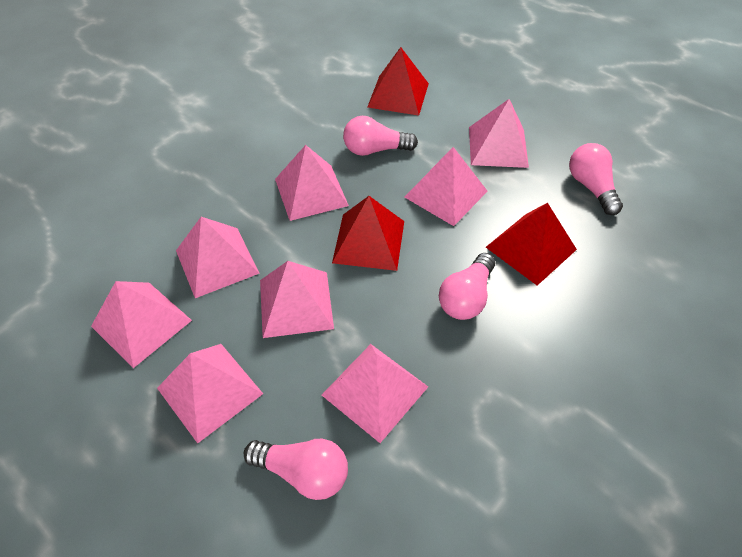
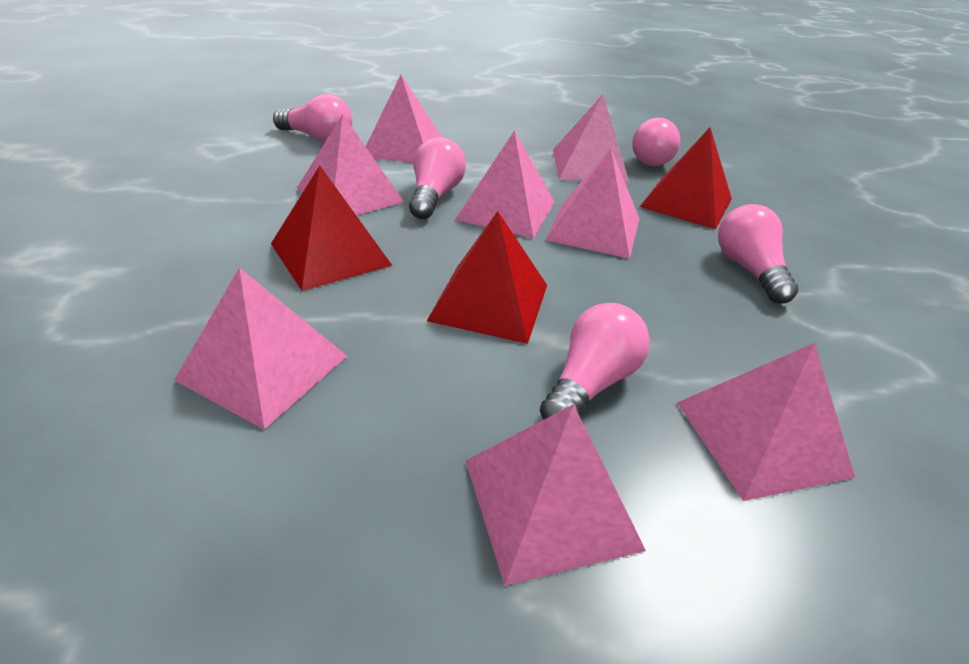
pink light bulb: 4 -> 5

